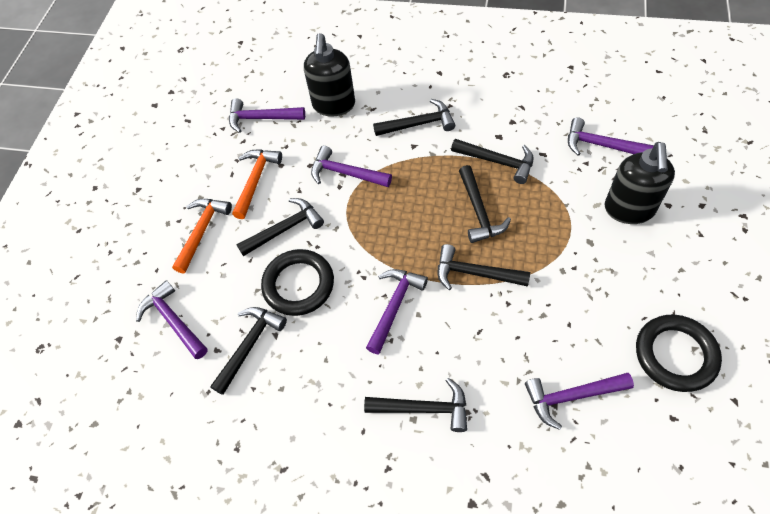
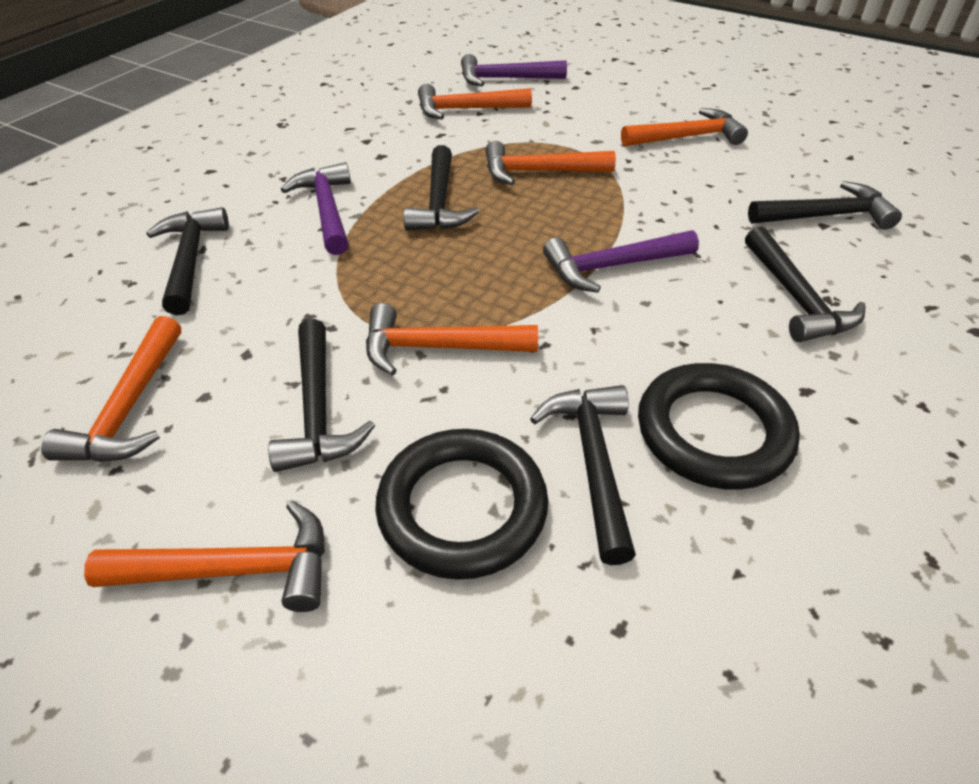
black hammer: 7 -> 6
black soap dispenser: 2 -> 0
orange hammer: 2 -> 6
purple hammer: 6 -> 3

